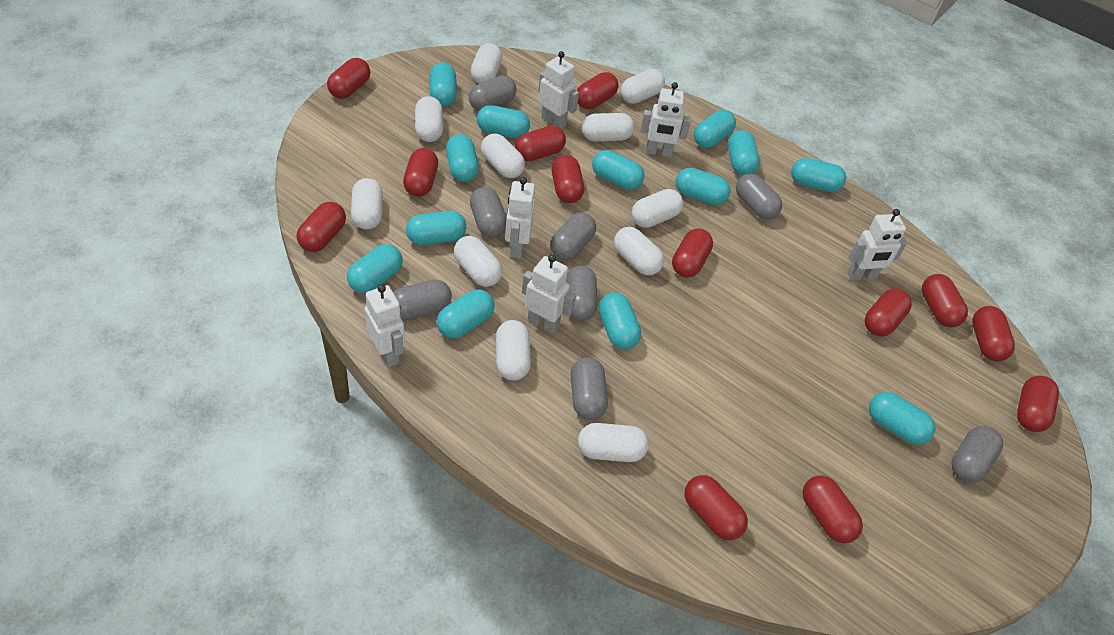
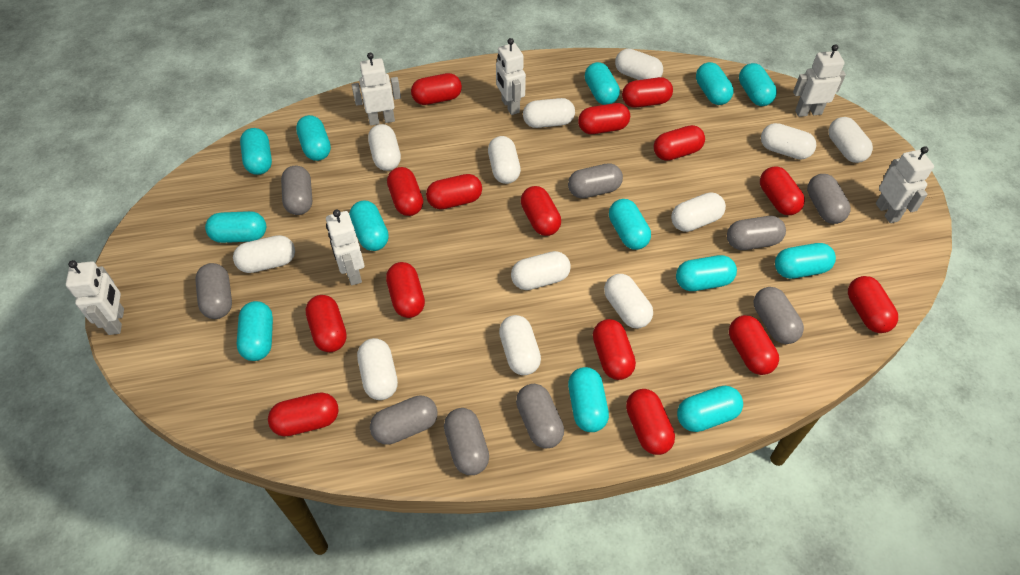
grey capsule: 8 -> 9
red capsule: 13 -> 15
white capsule: 11 -> 12

